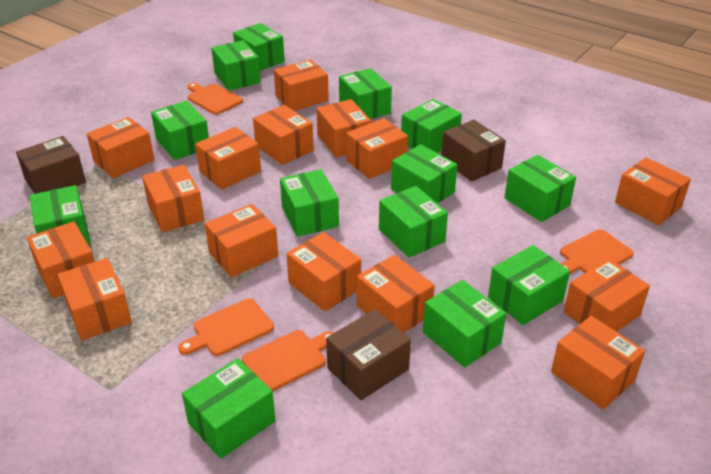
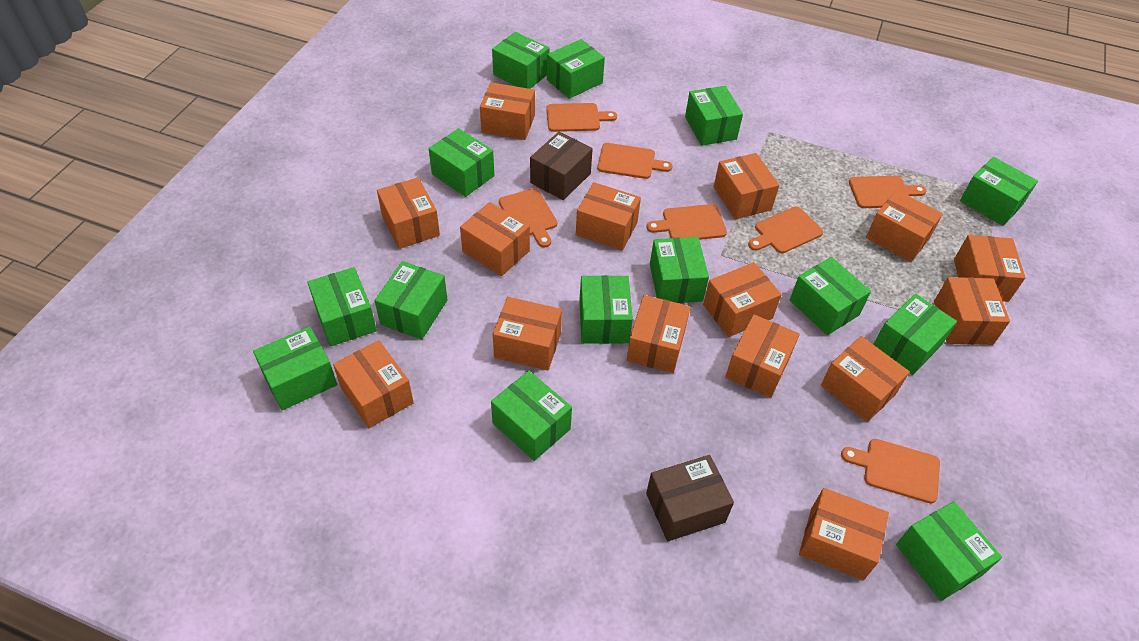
brown box: 3 -> 2
green box: 13 -> 14
orange cutting board: 4 -> 7

